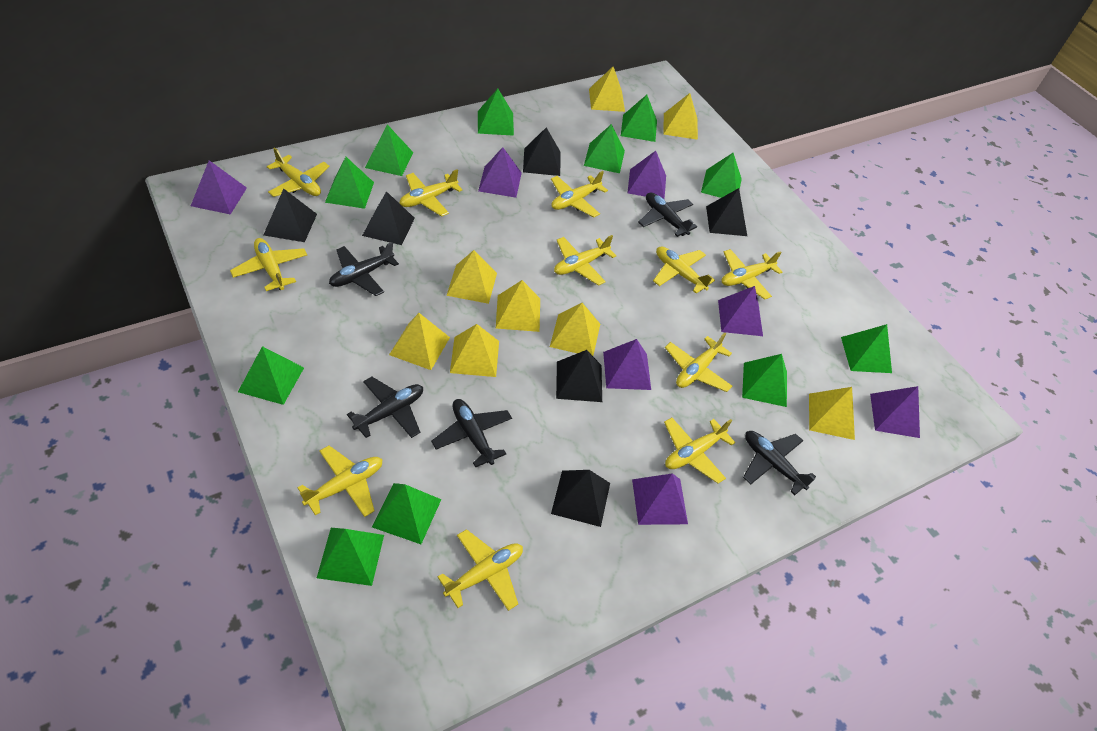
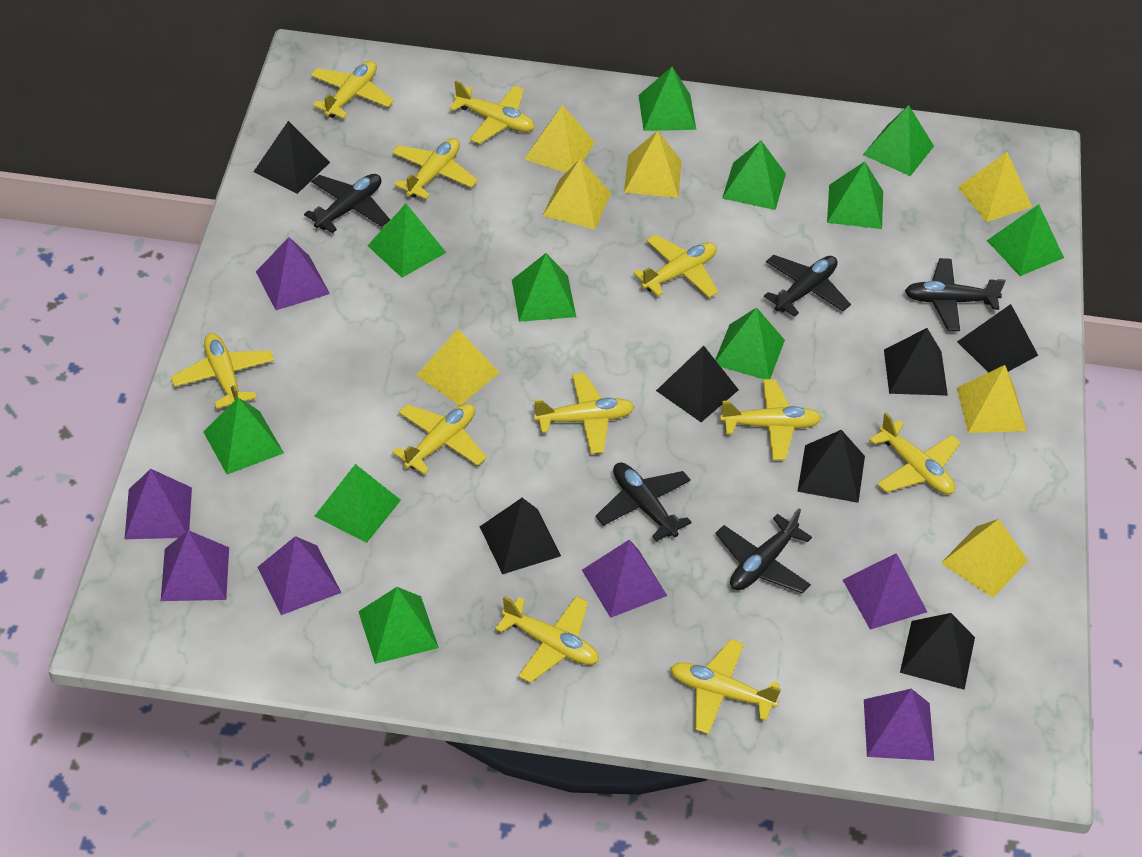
black pyramid: 6 -> 7
yellow pyramid: 8 -> 7

